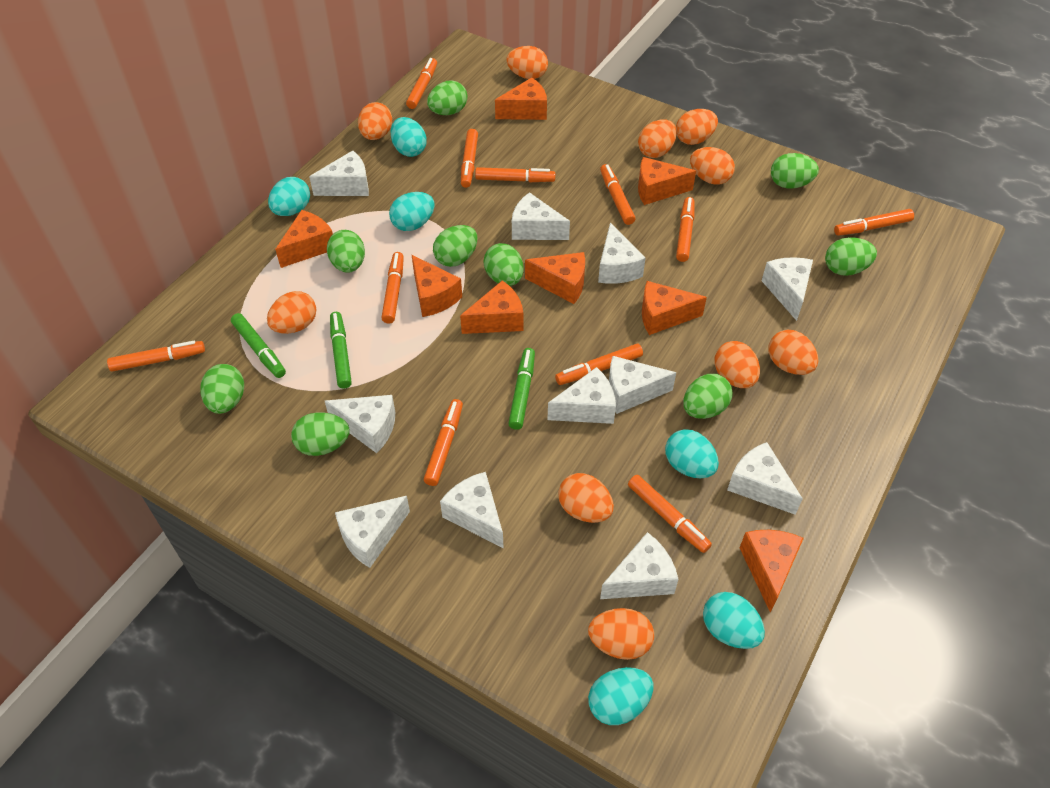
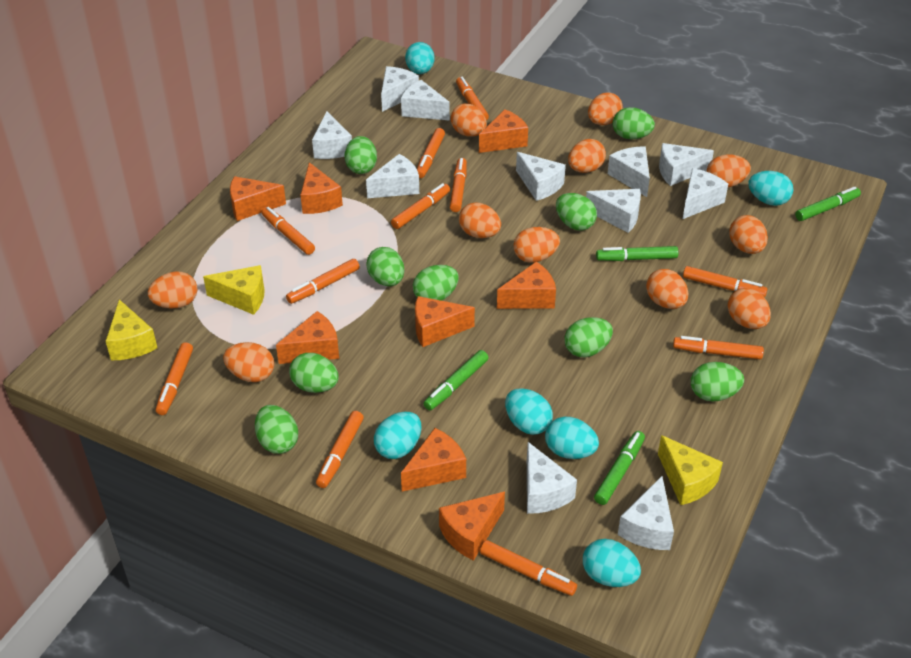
green marker: 3 -> 4
orange egg: 10 -> 11
yellow cheese: 0 -> 3

